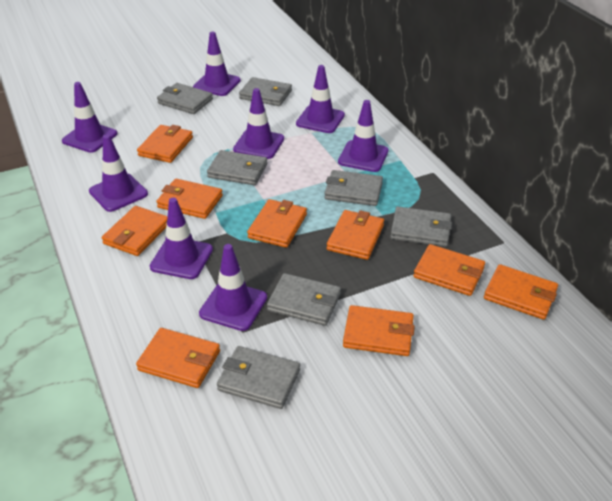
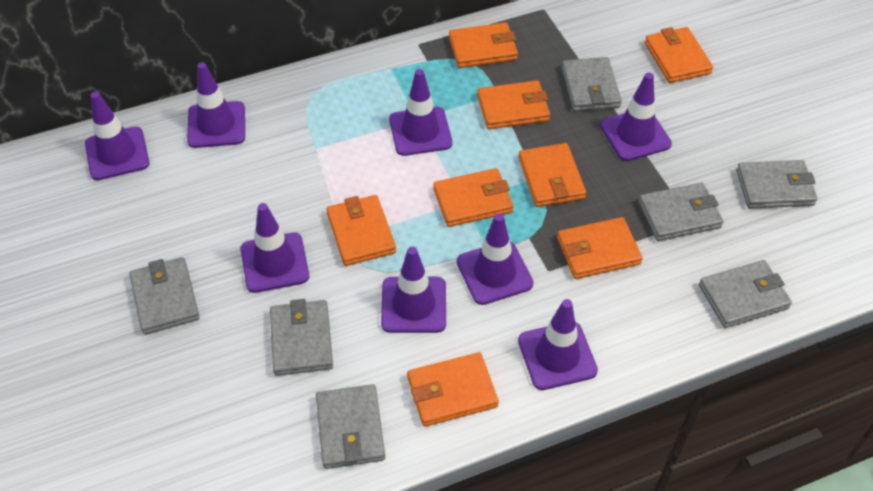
orange wallet: 9 -> 8

